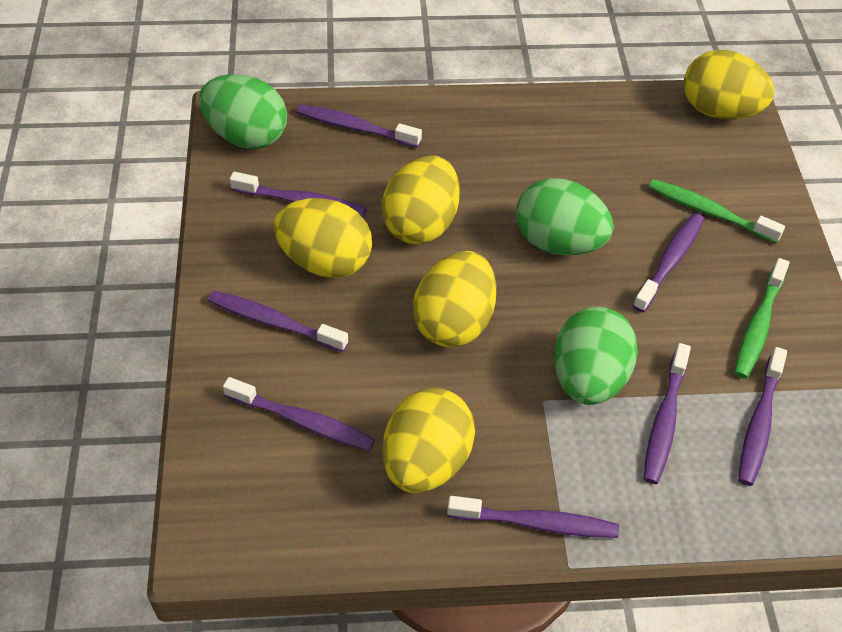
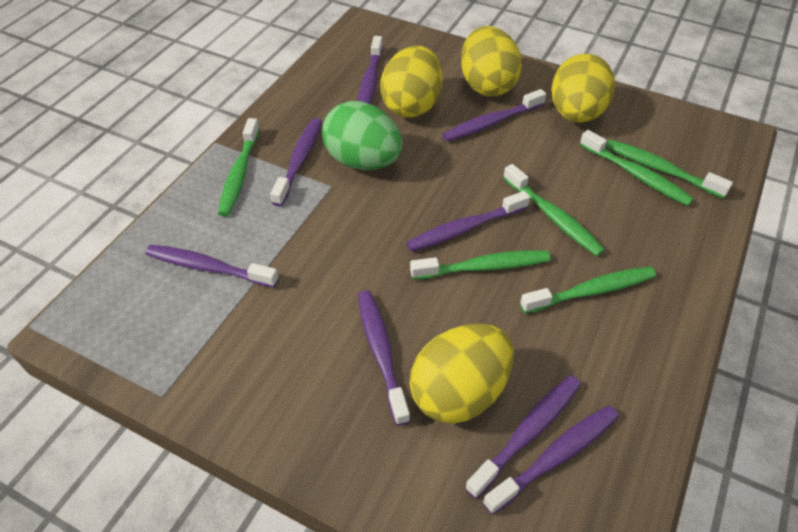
green egg: 3 -> 1
green toothbrush: 2 -> 6
yellow egg: 5 -> 4

